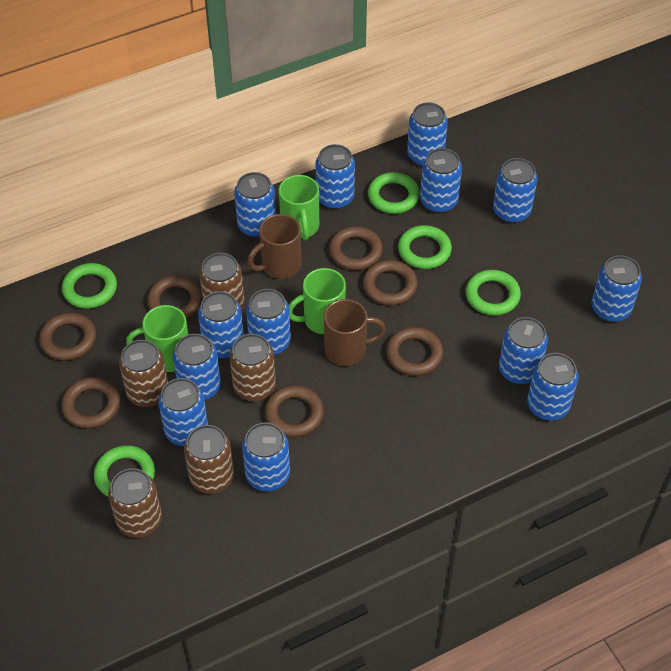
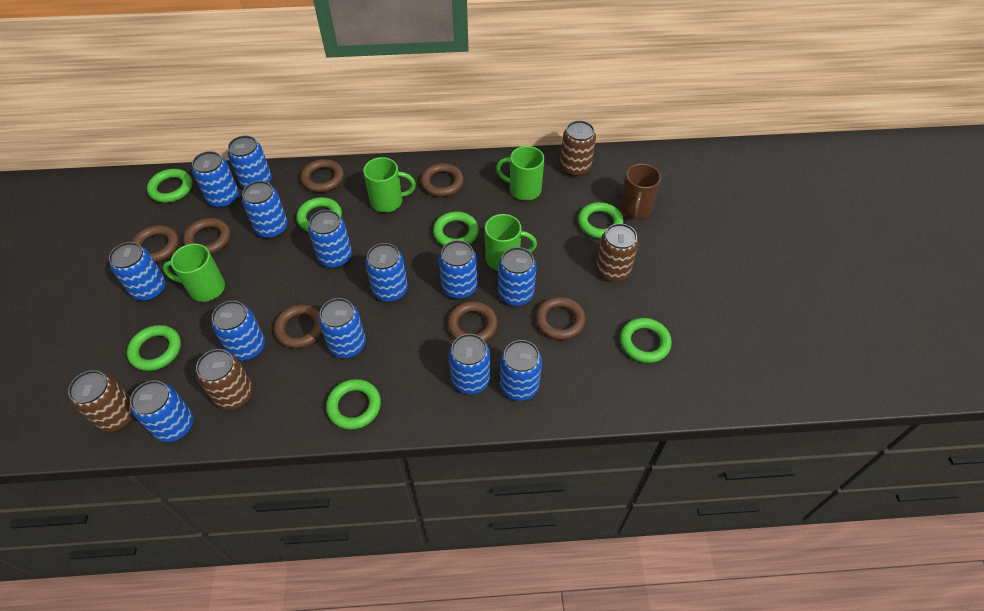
brown can: 5 -> 4
brown mug: 2 -> 1
green mug: 3 -> 4
green ring: 5 -> 7

